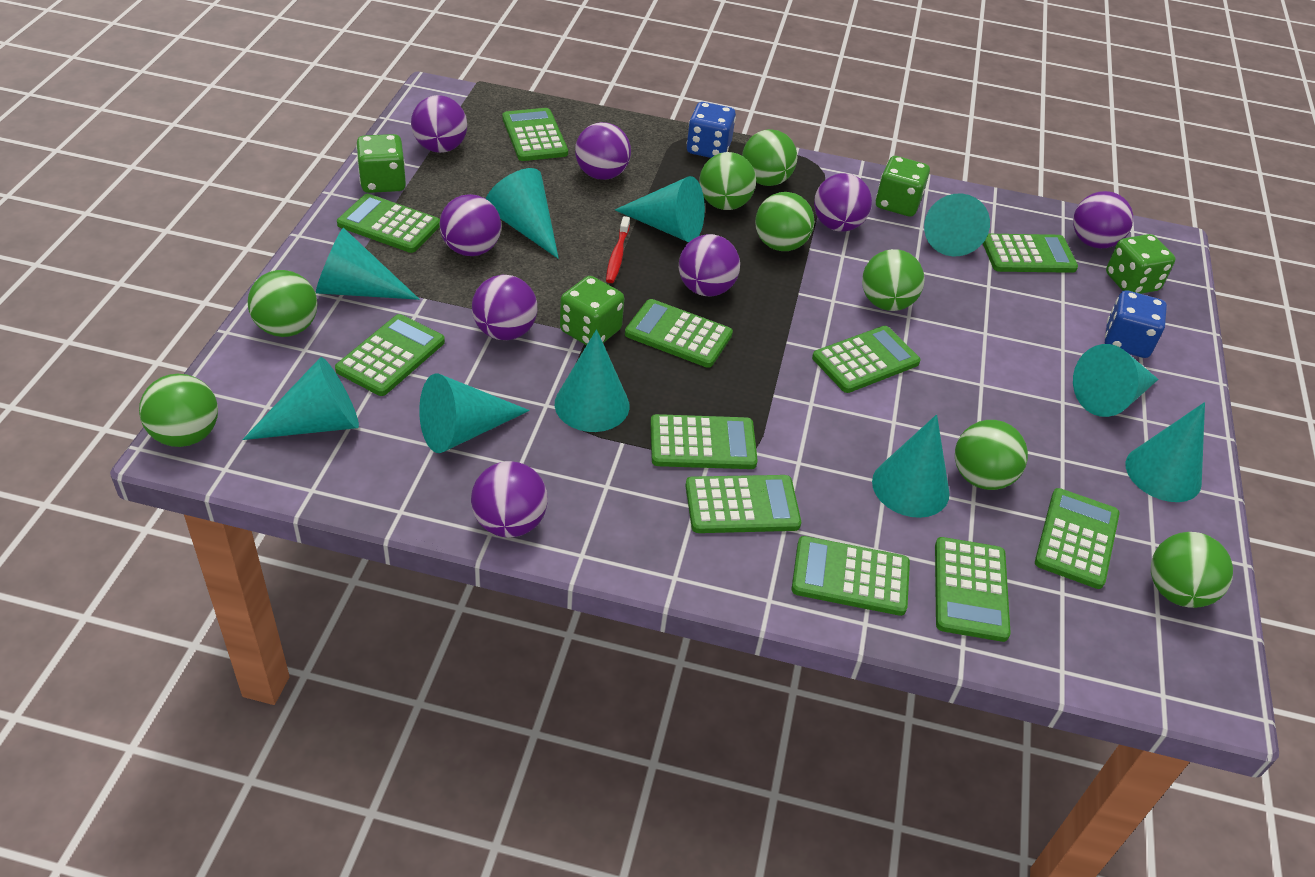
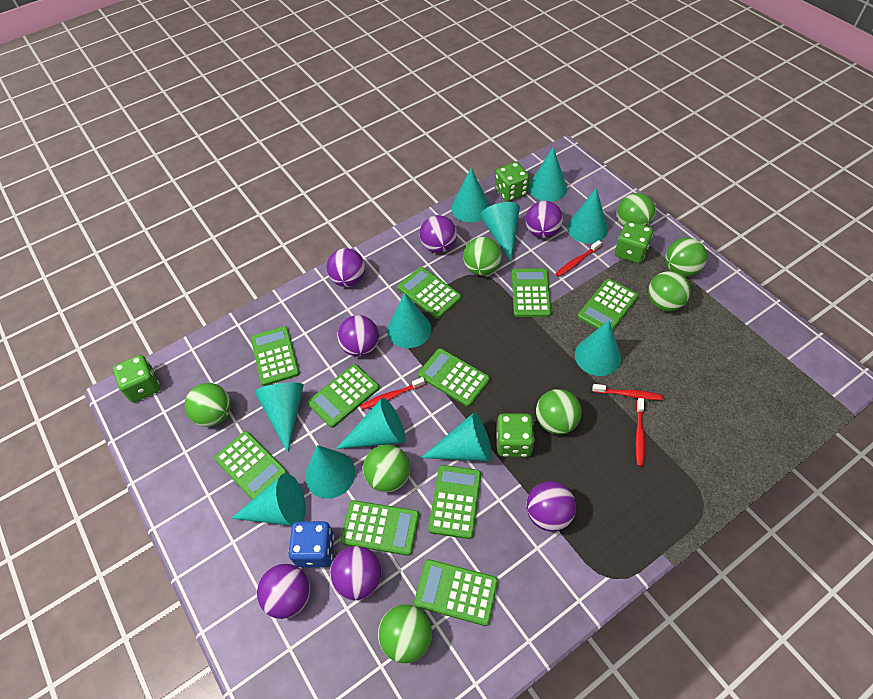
blue dice: 2 -> 1
green calculator: 11 -> 10
purple ball: 8 -> 7
red toothbrush: 1 -> 4
turquoise cone: 10 -> 11

